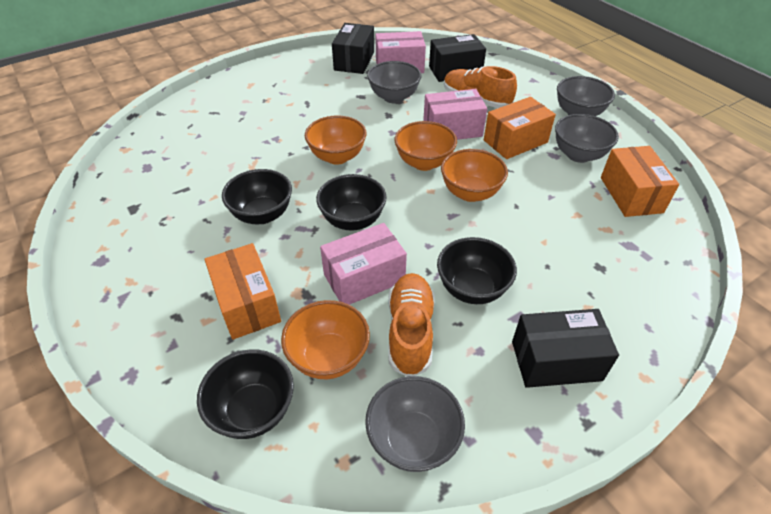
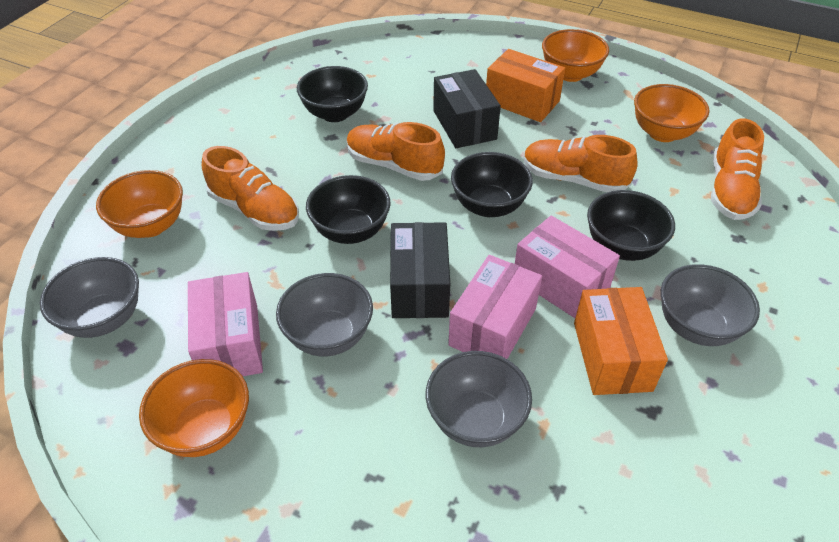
black box: 3 -> 2
orange box: 3 -> 2
orange shoe: 2 -> 4

